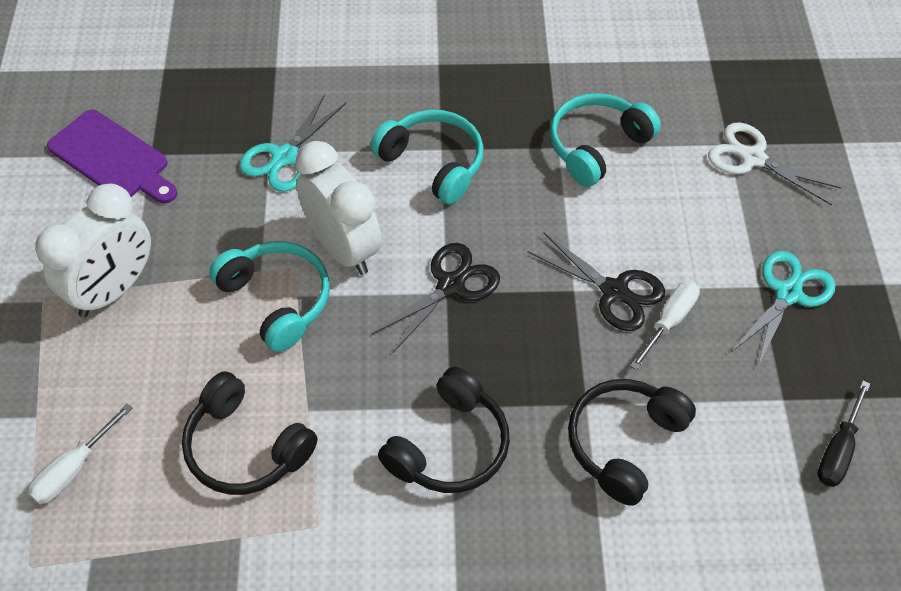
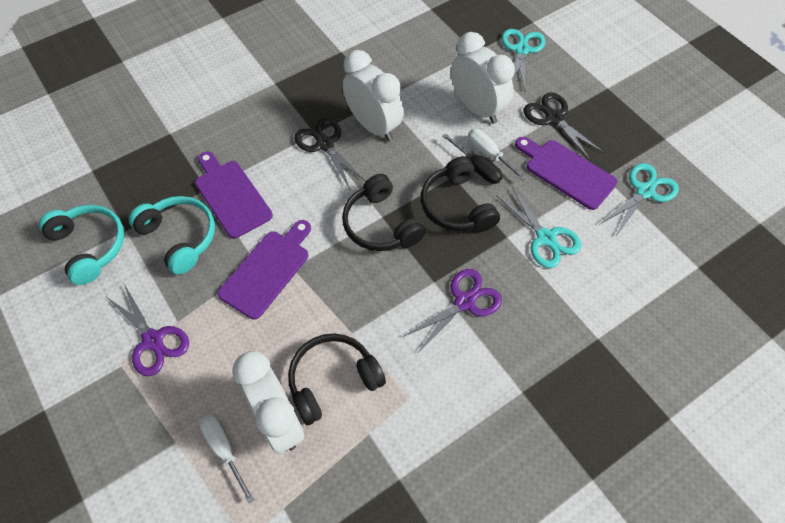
purple cutting board: 1 -> 3
purple scissors: 0 -> 2
turquoise headphones: 3 -> 2
turquoise scissors: 2 -> 3
white clock: 2 -> 3
white scissors: 1 -> 0

